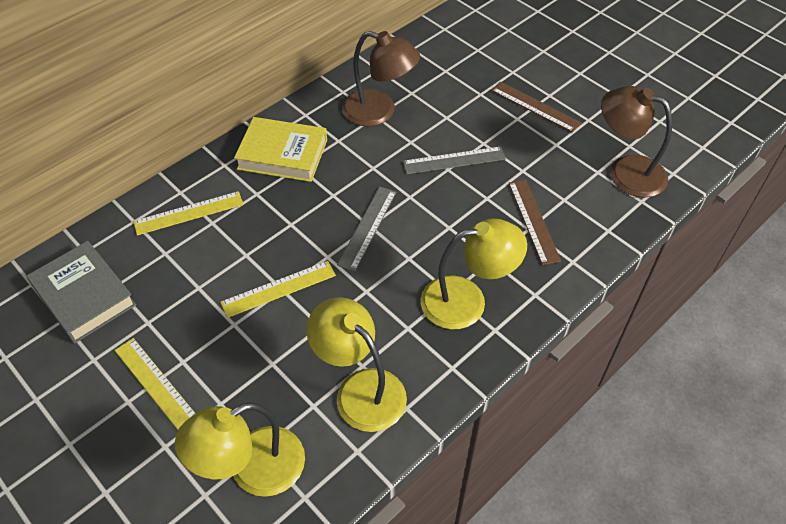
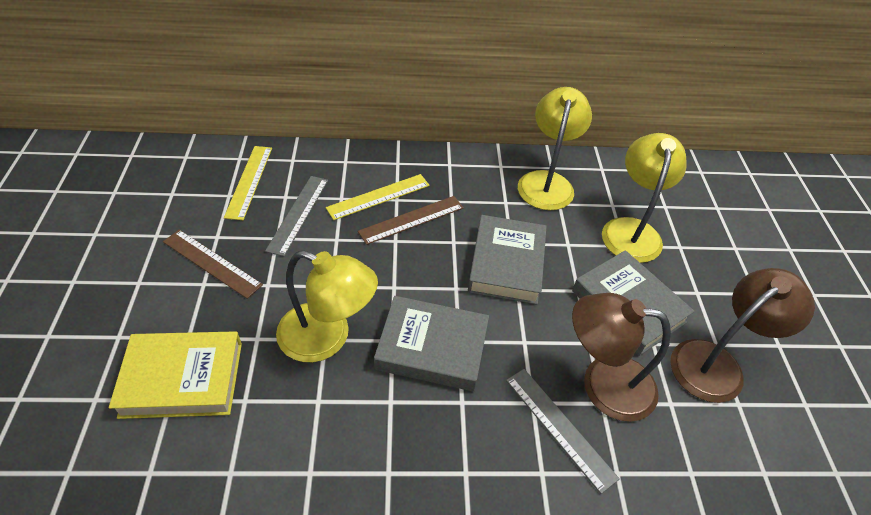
grey book: 1 -> 3
yellow ruler: 3 -> 2

